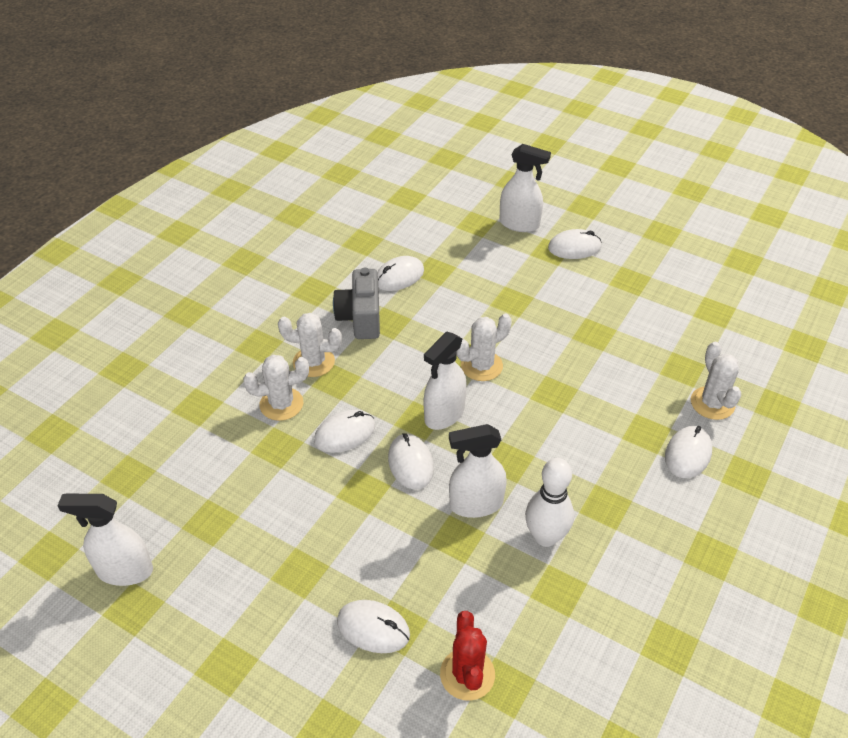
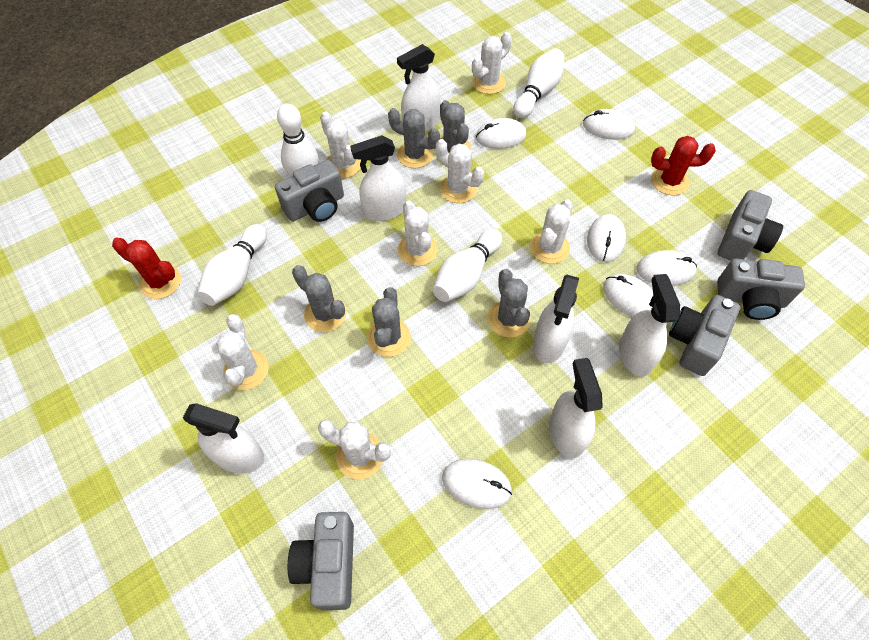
grey cactus: 0 -> 5
grey camera: 1 -> 5
red cactus: 1 -> 2
white bowling pin: 1 -> 4
white cactus: 4 -> 7
white spray bottle: 4 -> 6

